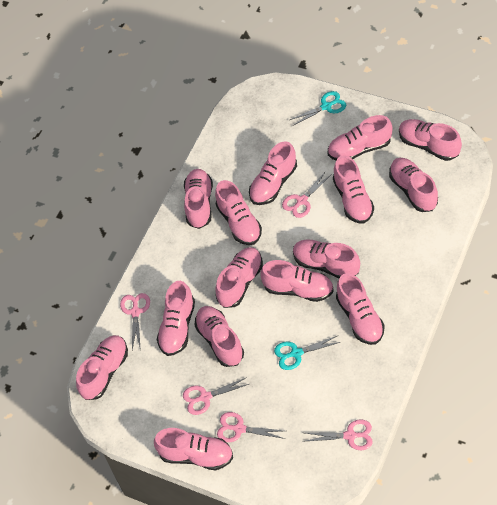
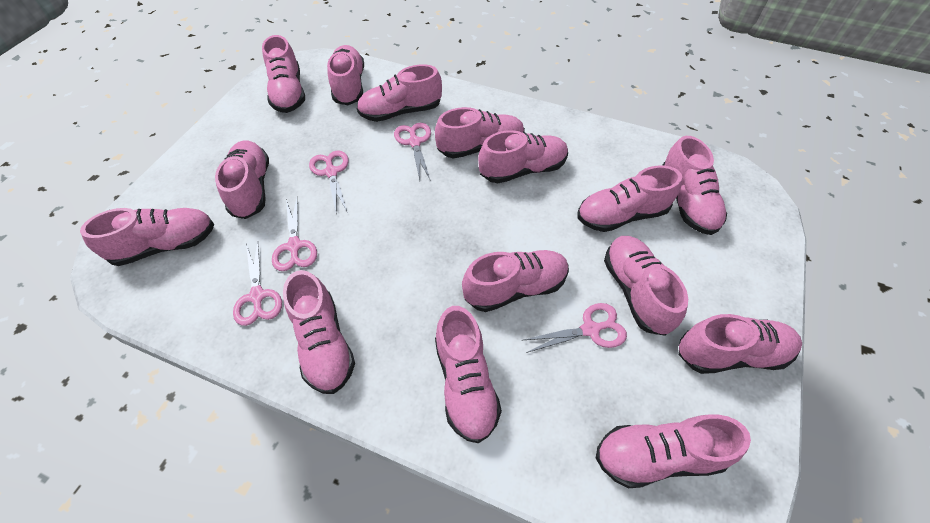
turquoise scissors: 2 -> 0

